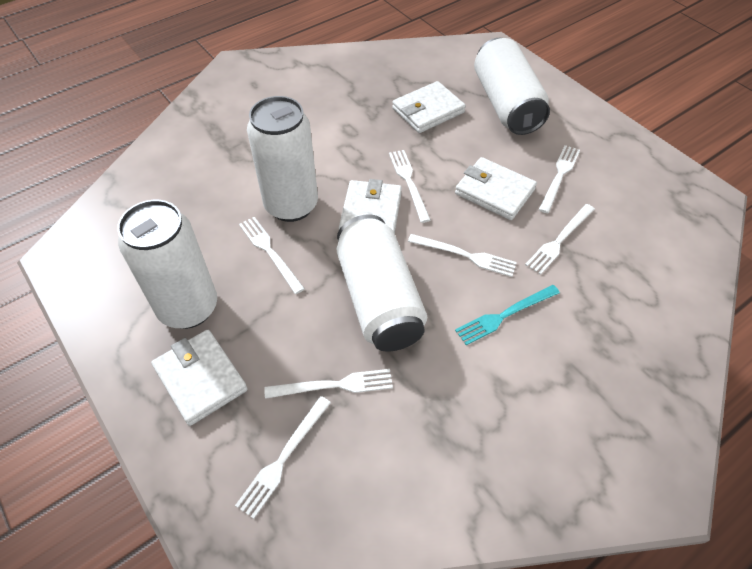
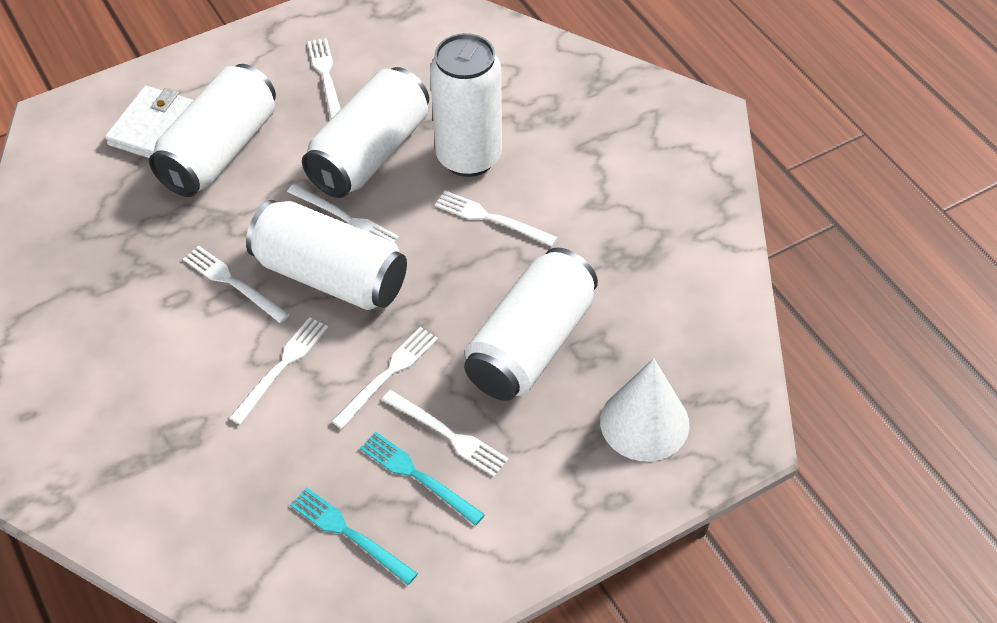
turquoise fork: 1 -> 2
white can: 4 -> 5
white cone: 0 -> 1
white wallet: 4 -> 1

